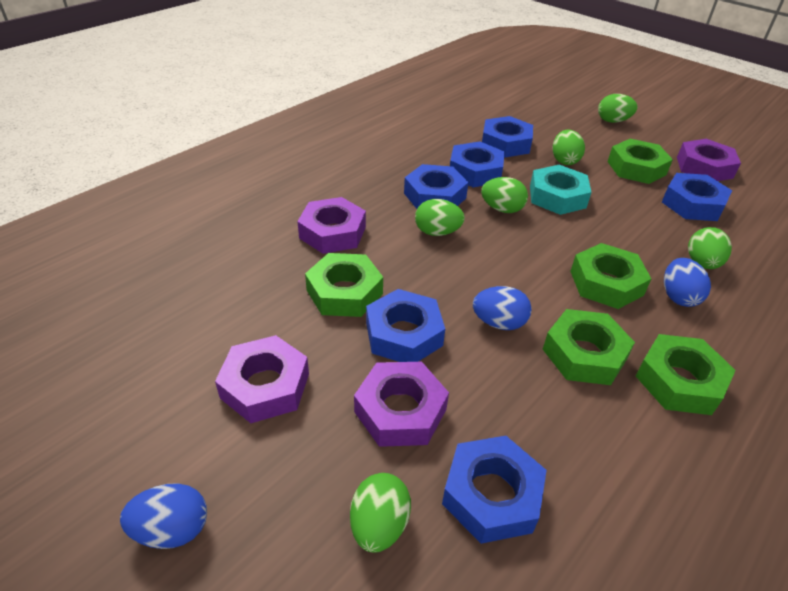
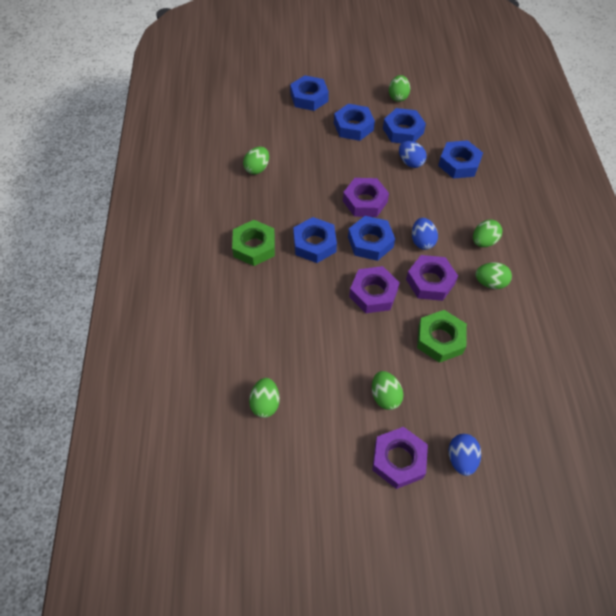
green nut: 5 -> 2
turquoise nut: 1 -> 0

